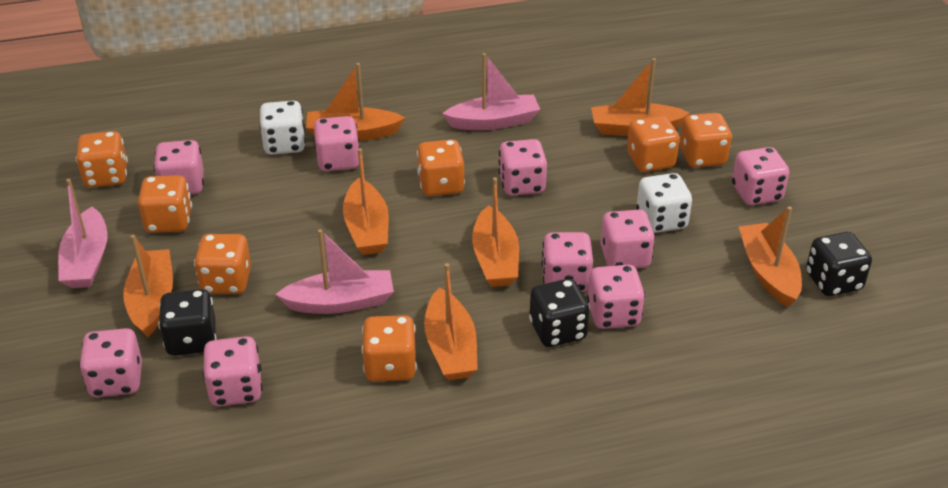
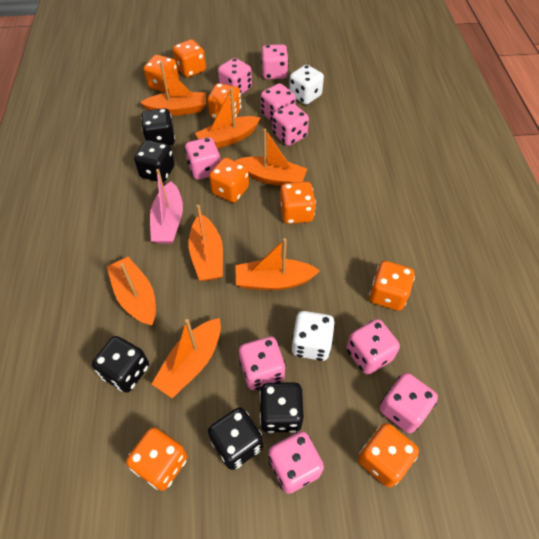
black dice: 3 -> 5
orange dice: 7 -> 8
pink boat: 3 -> 1

